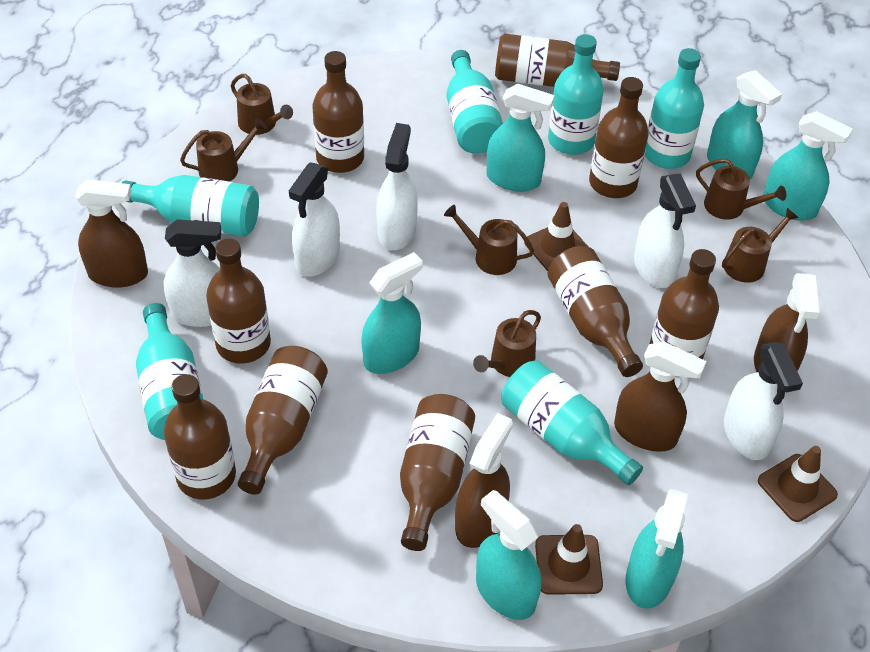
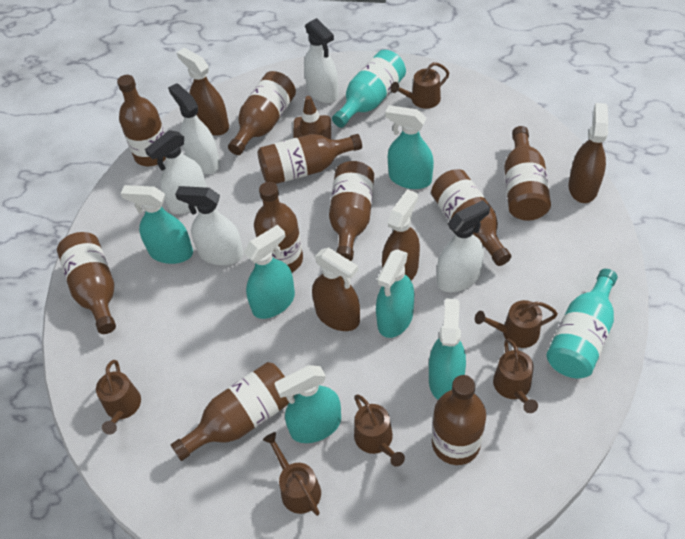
brown bottle: 9 -> 10
brown traffic cone: 3 -> 1
turquoise bottle: 6 -> 2

